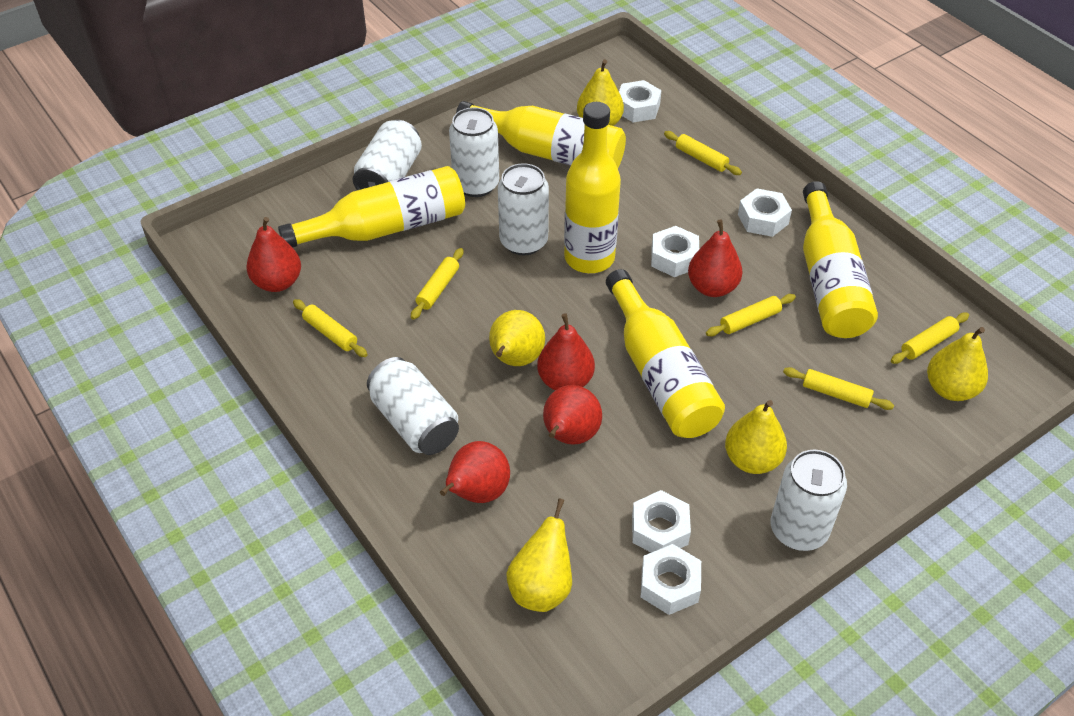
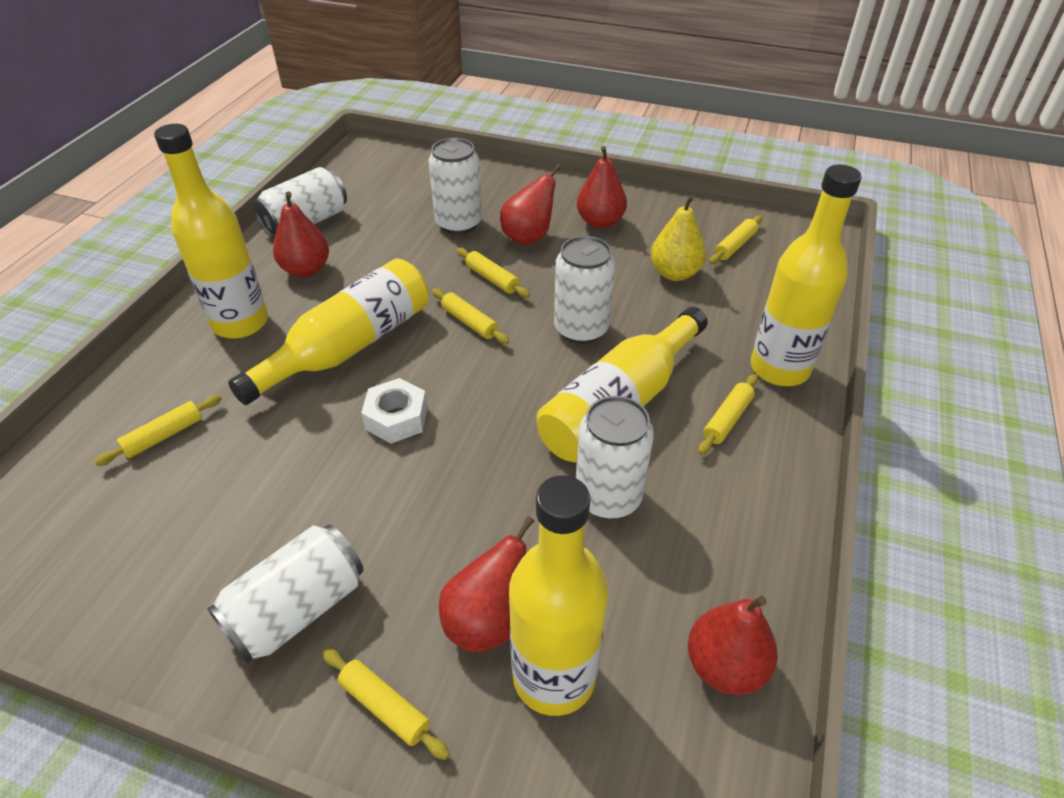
white nut: 5 -> 1
yellow pear: 5 -> 1

